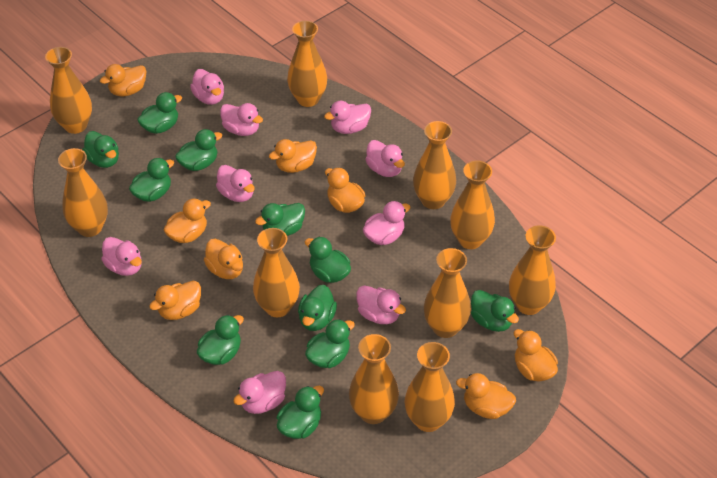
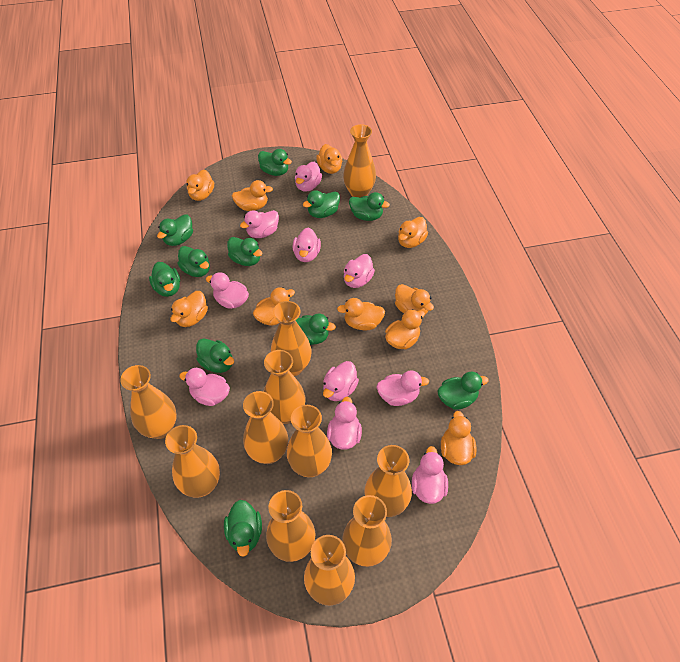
orange duck: 8 -> 10
orange vase: 10 -> 11
pink duck: 9 -> 10

